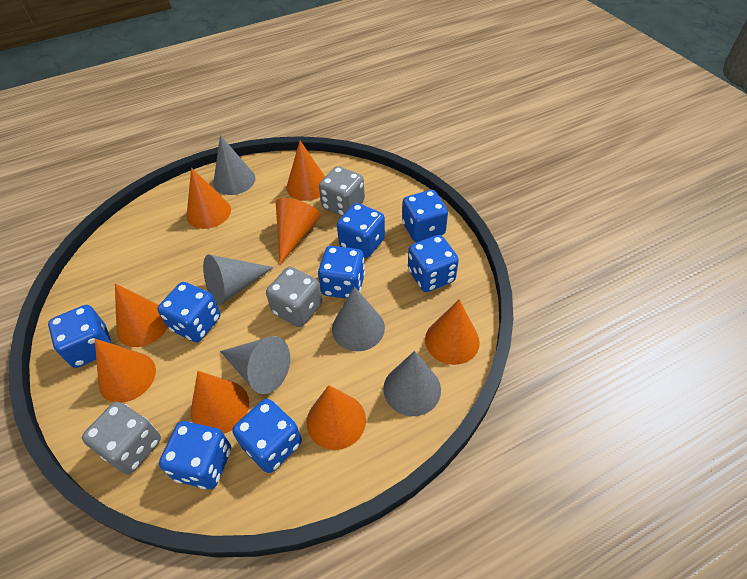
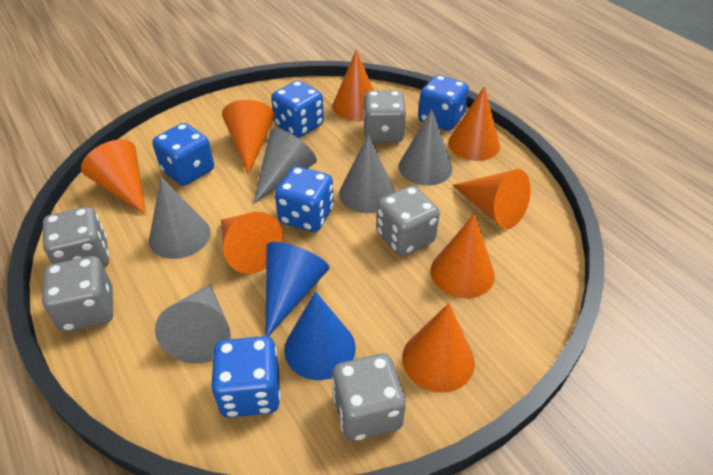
blue cone: 0 -> 2
blue dice: 8 -> 5
grey dice: 3 -> 5

